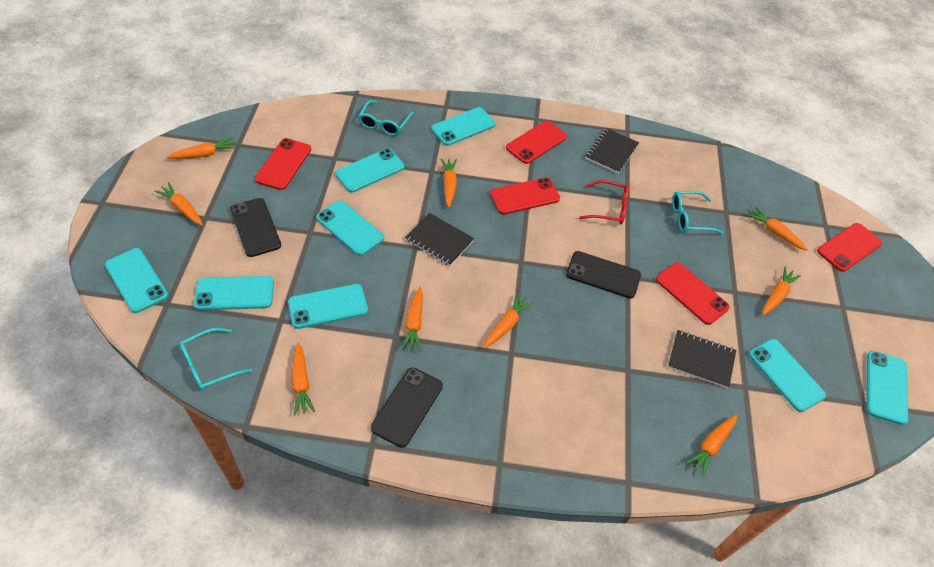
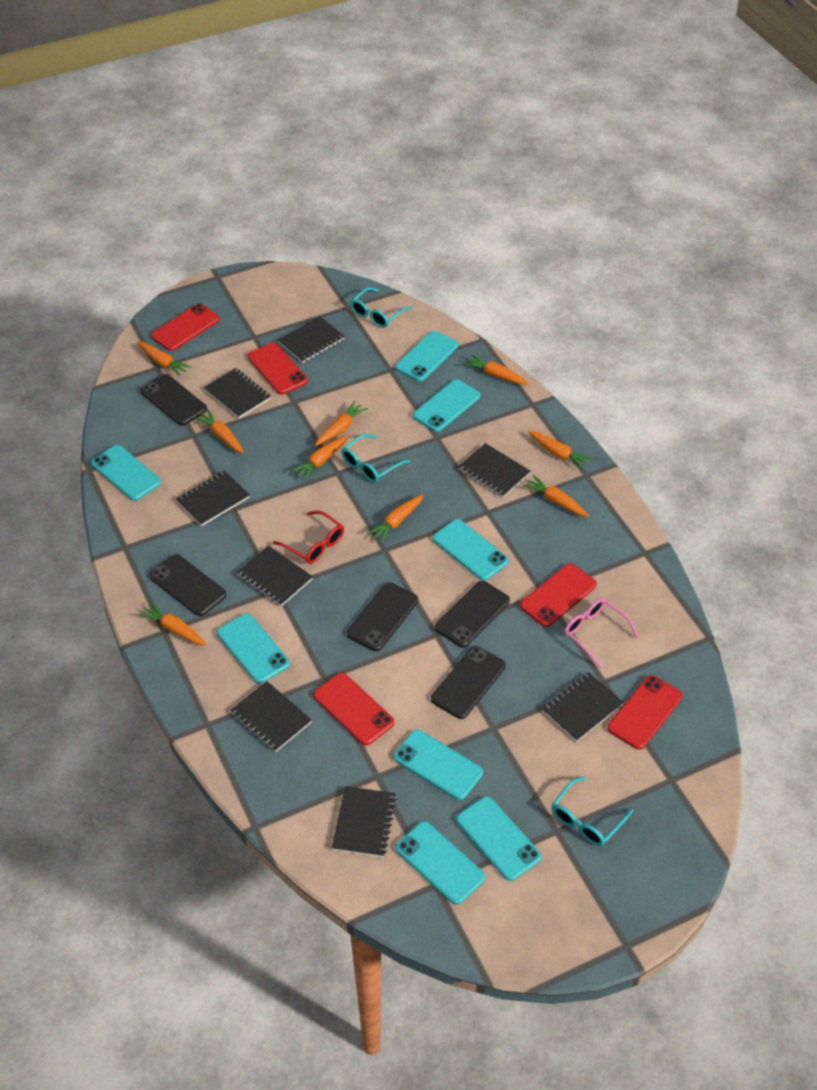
black notebook: 3 -> 8
black phone: 3 -> 5
pink glasses: 0 -> 1

